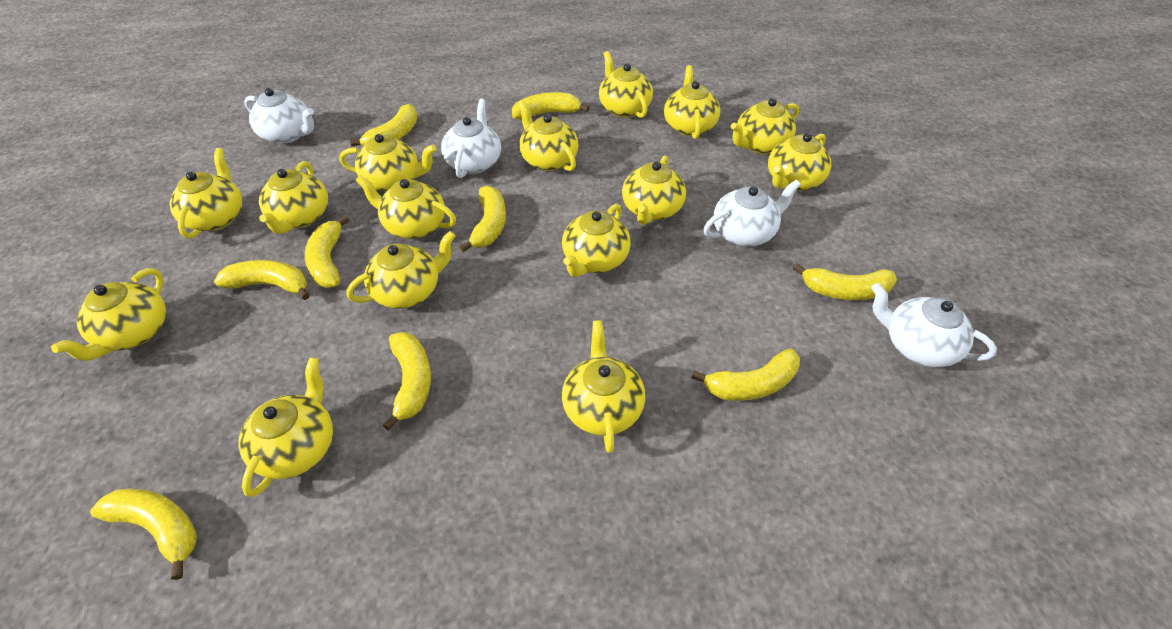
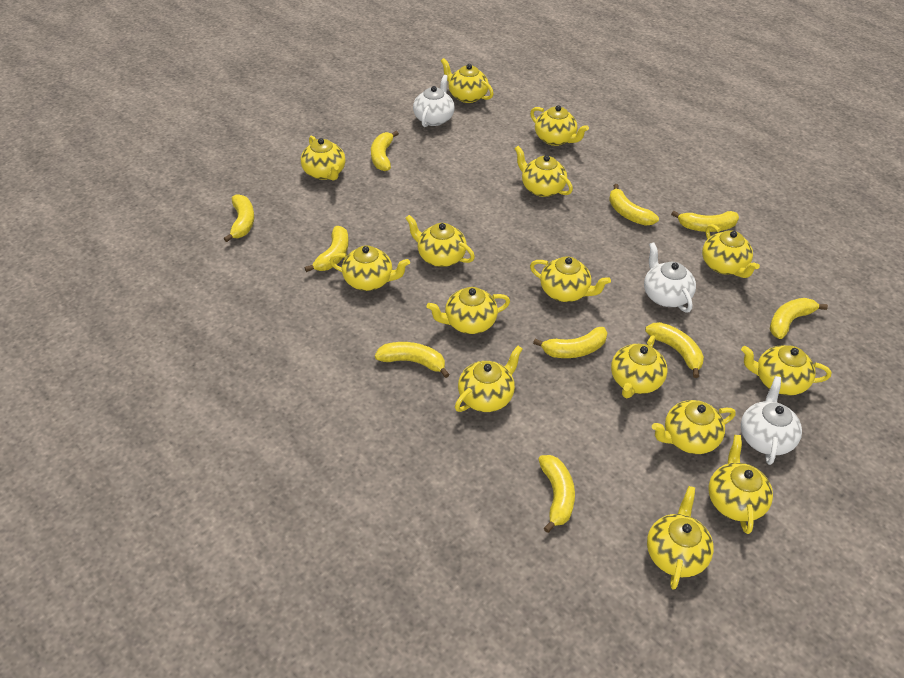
white teapot: 4 -> 3
yellow banana: 9 -> 10

